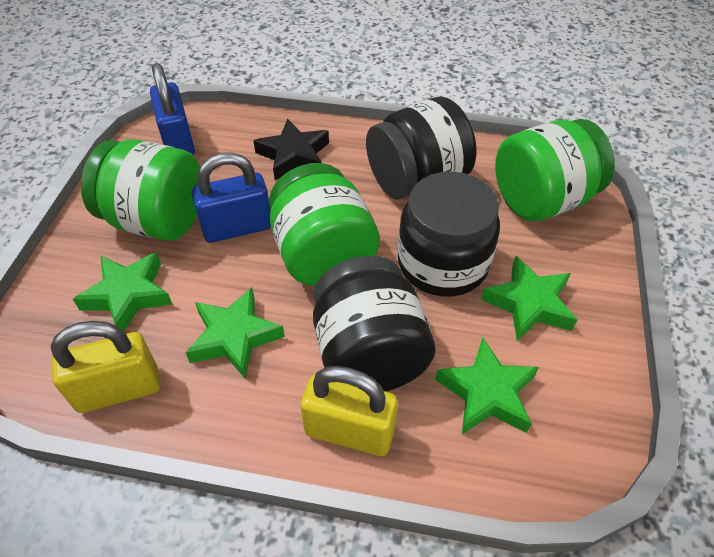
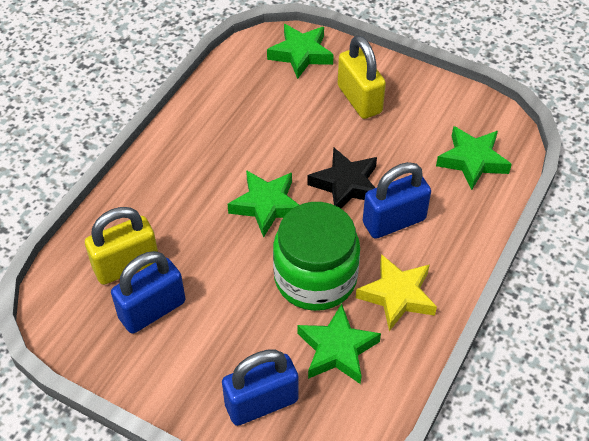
black jar: 3 -> 0
blue padlock: 2 -> 3
green jar: 3 -> 1
yellow star: 0 -> 1

